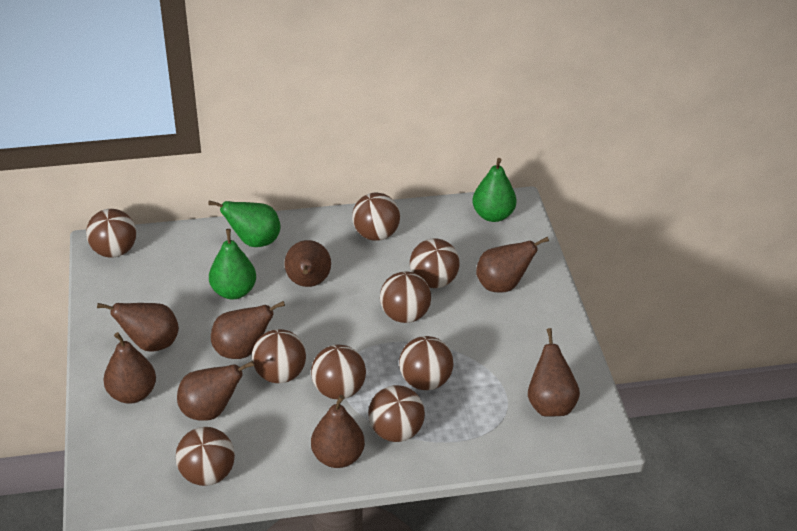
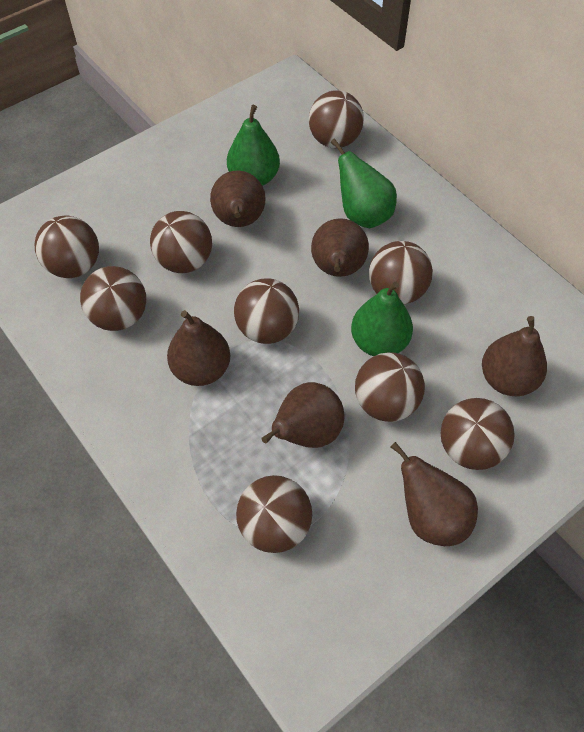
brown pear: 8 -> 6

